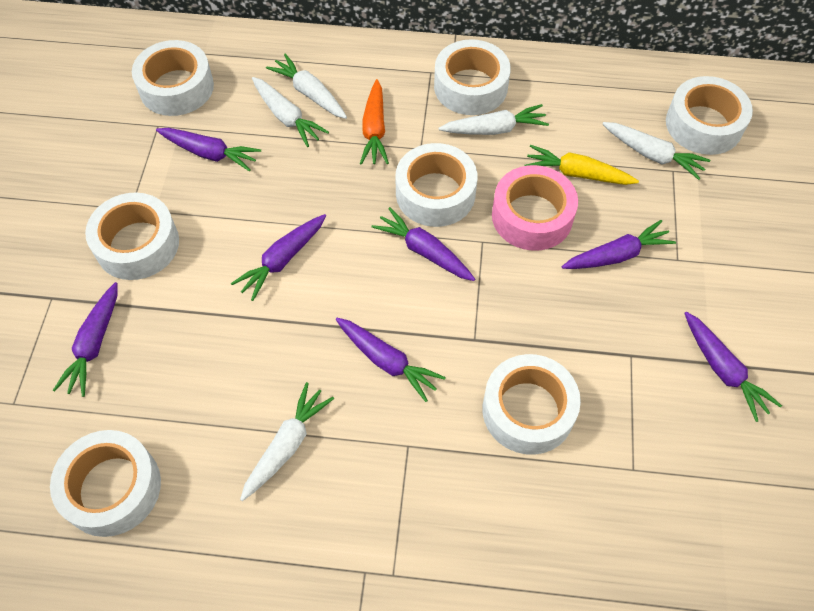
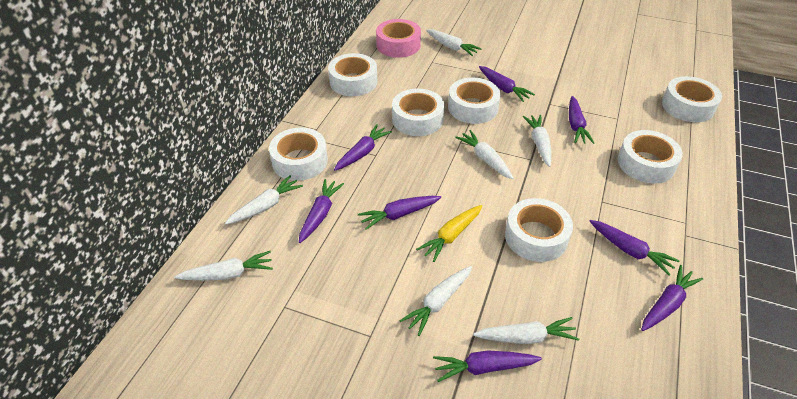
orange carrot: 1 -> 0
purple carrot: 7 -> 8
white carrot: 5 -> 7

